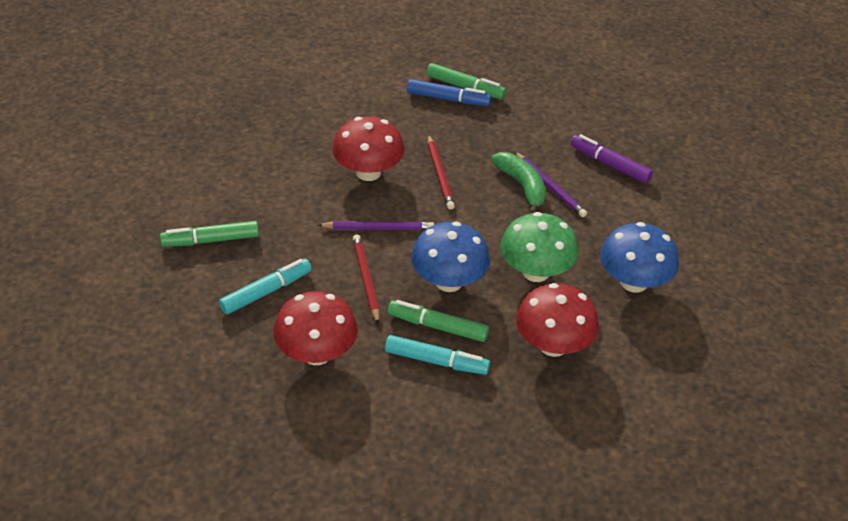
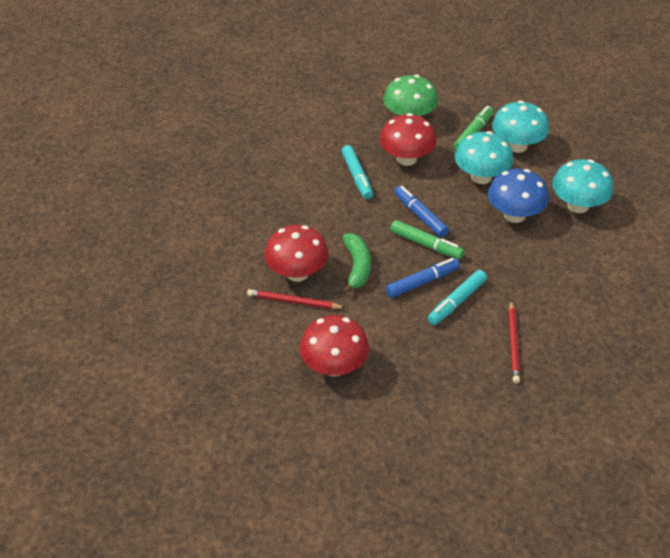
blue marker: 1 -> 2
blue mushroom: 2 -> 1
green marker: 3 -> 2
purple marker: 1 -> 0
purple pencil: 2 -> 0
turquoise mushroom: 0 -> 3

